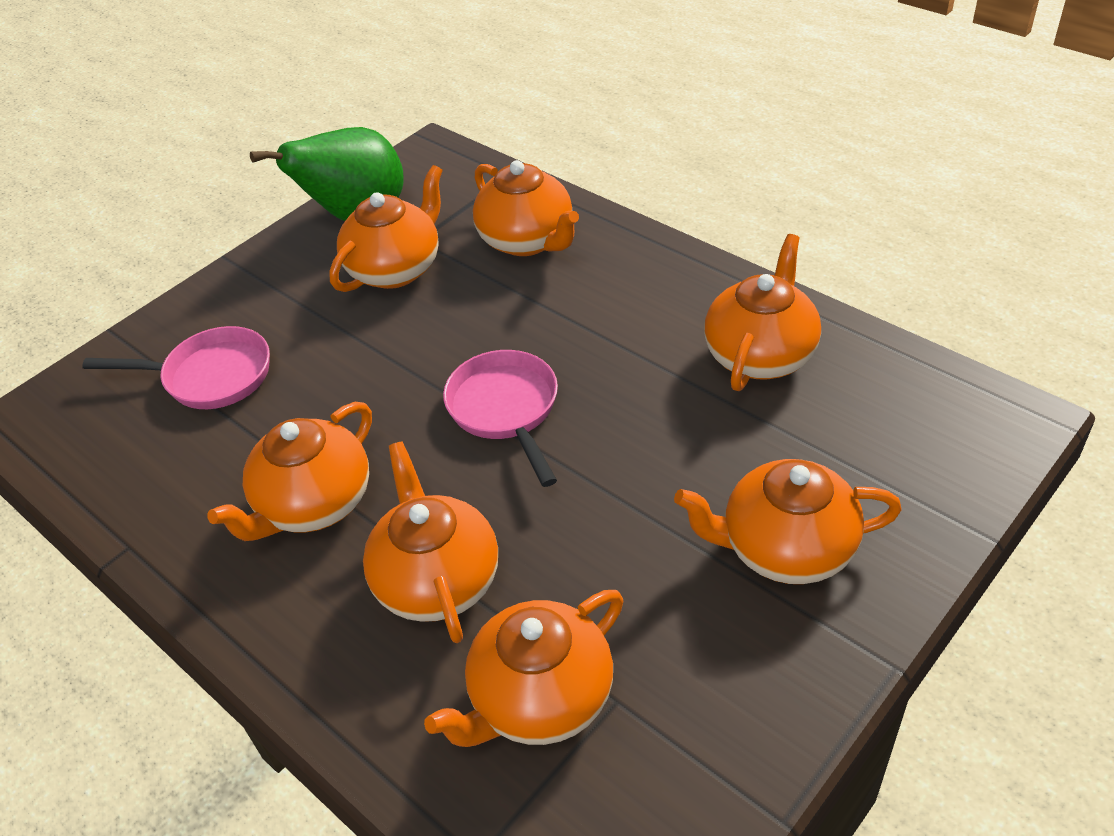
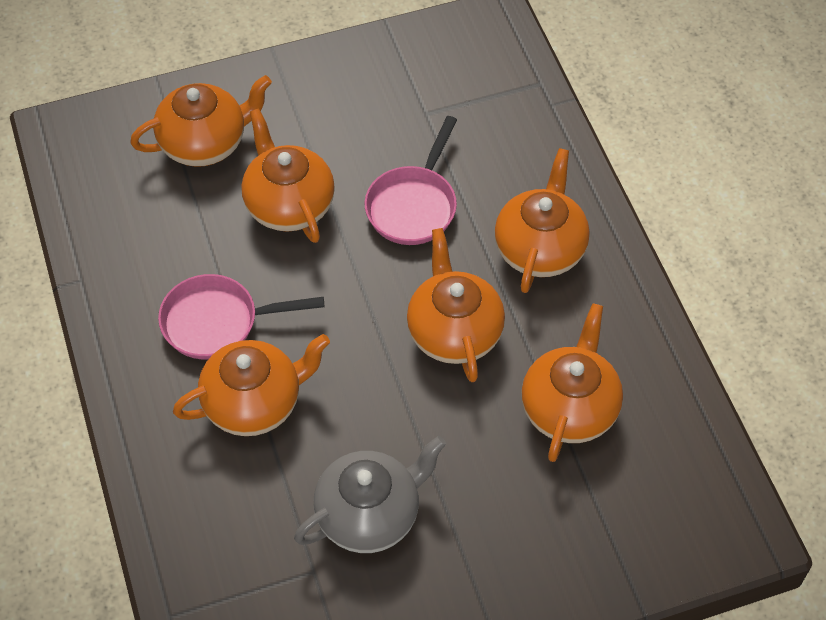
green pear: 1 -> 0
grey teapot: 0 -> 1
orange teapot: 7 -> 6

